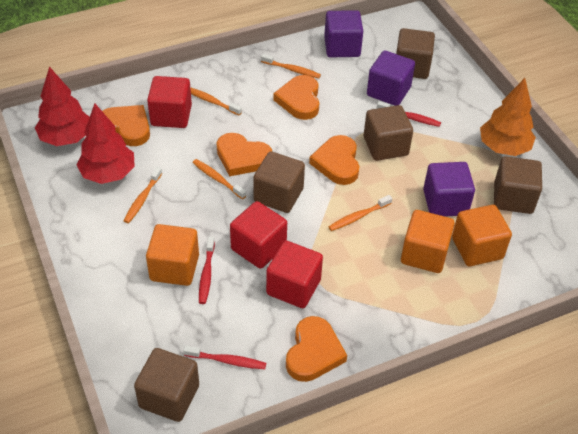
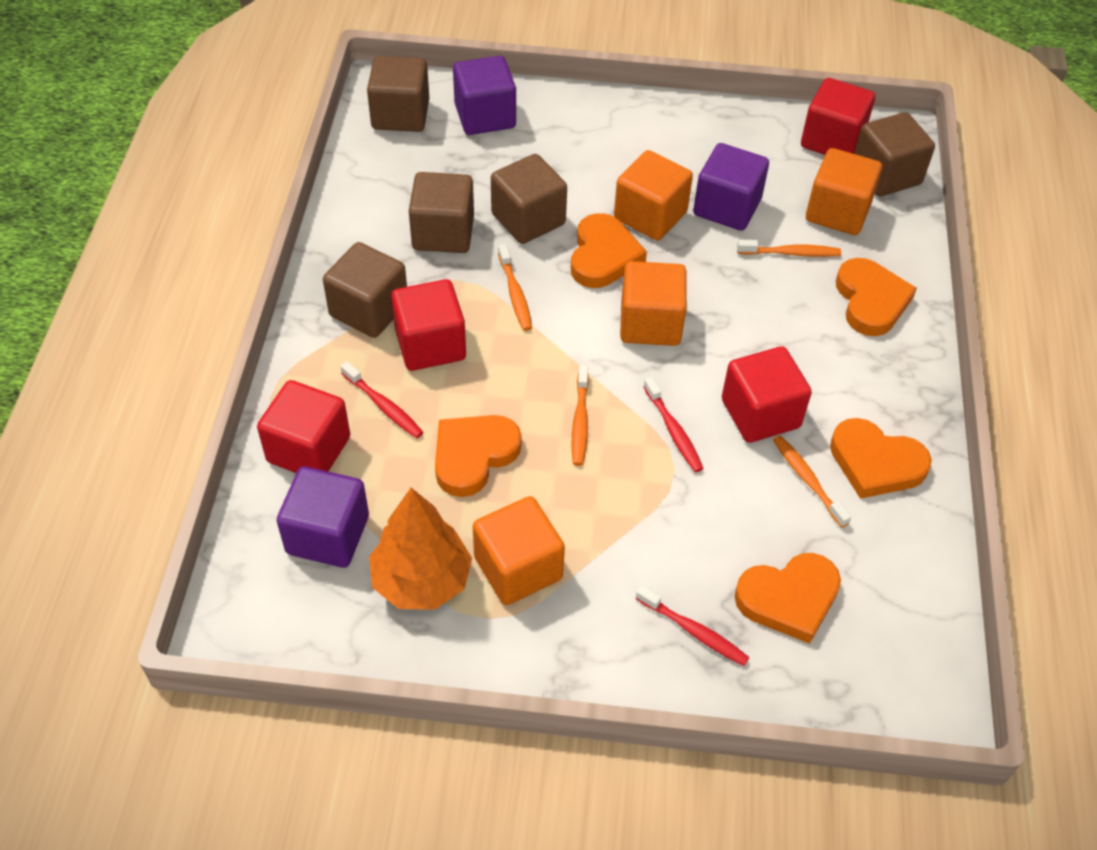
orange cube: 3 -> 4
orange toothbrush: 5 -> 4
red cube: 3 -> 4
red tree: 2 -> 0

